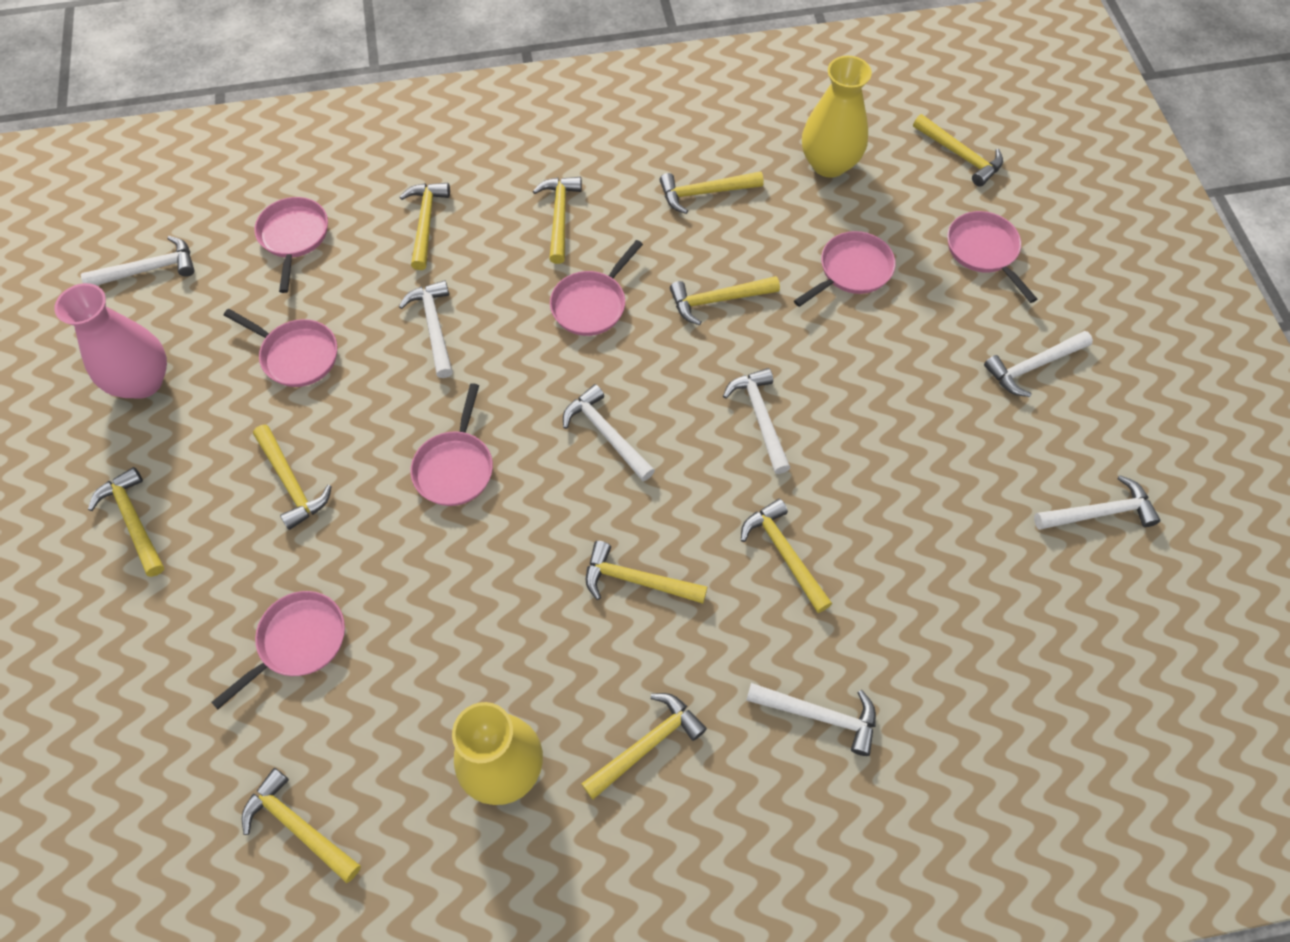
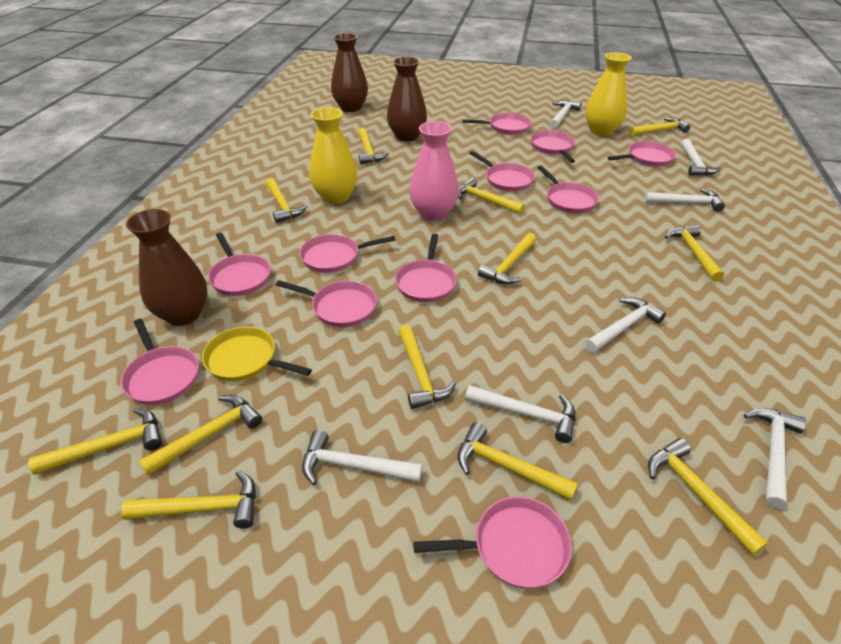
brown vase: 0 -> 3
pink pan: 7 -> 11
yellow hammer: 11 -> 12
yellow pan: 0 -> 1

